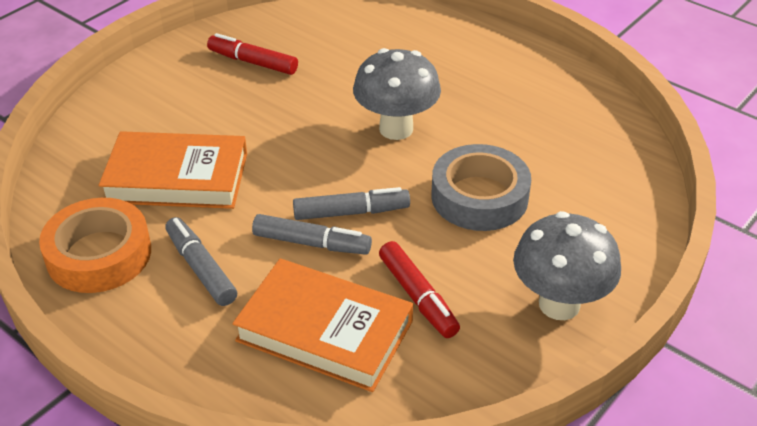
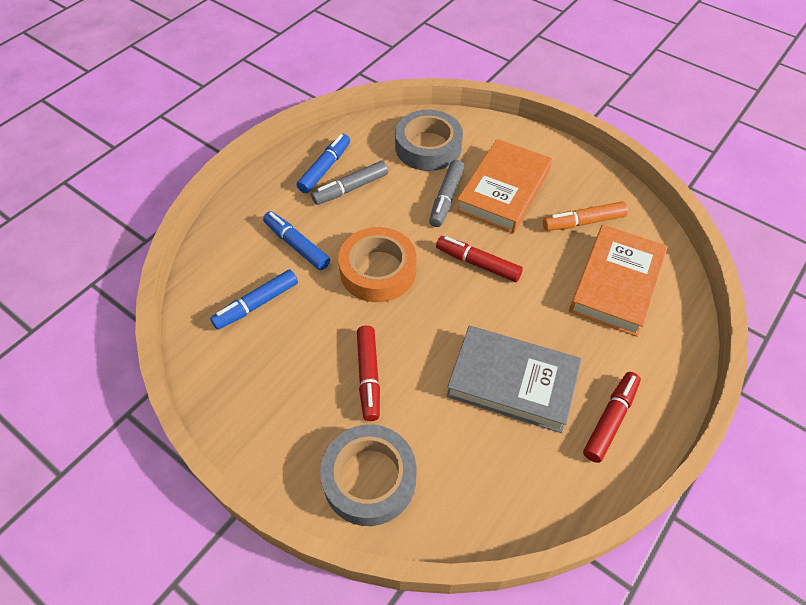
blue marker: 0 -> 3
grey book: 0 -> 1
grey marker: 3 -> 2
grey mushroom: 2 -> 0
grey tape: 1 -> 2
orange marker: 0 -> 1
red marker: 2 -> 3

